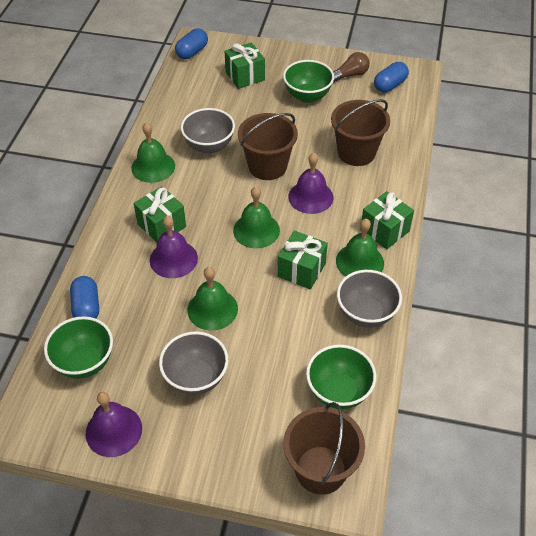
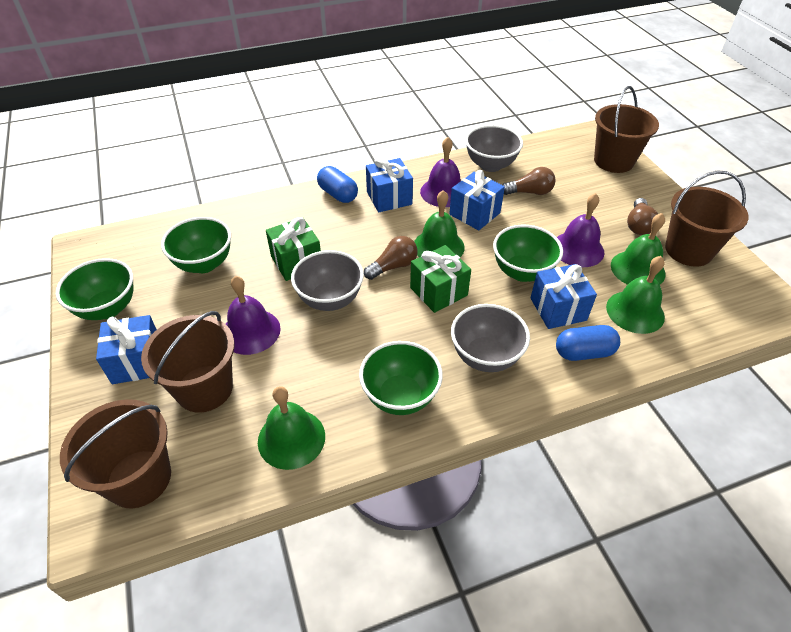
blue capsule: 3 -> 2
blue gift: 0 -> 4
brown bucket: 3 -> 4
brown light bulb: 1 -> 3
green bowl: 3 -> 4
green gift: 4 -> 2

